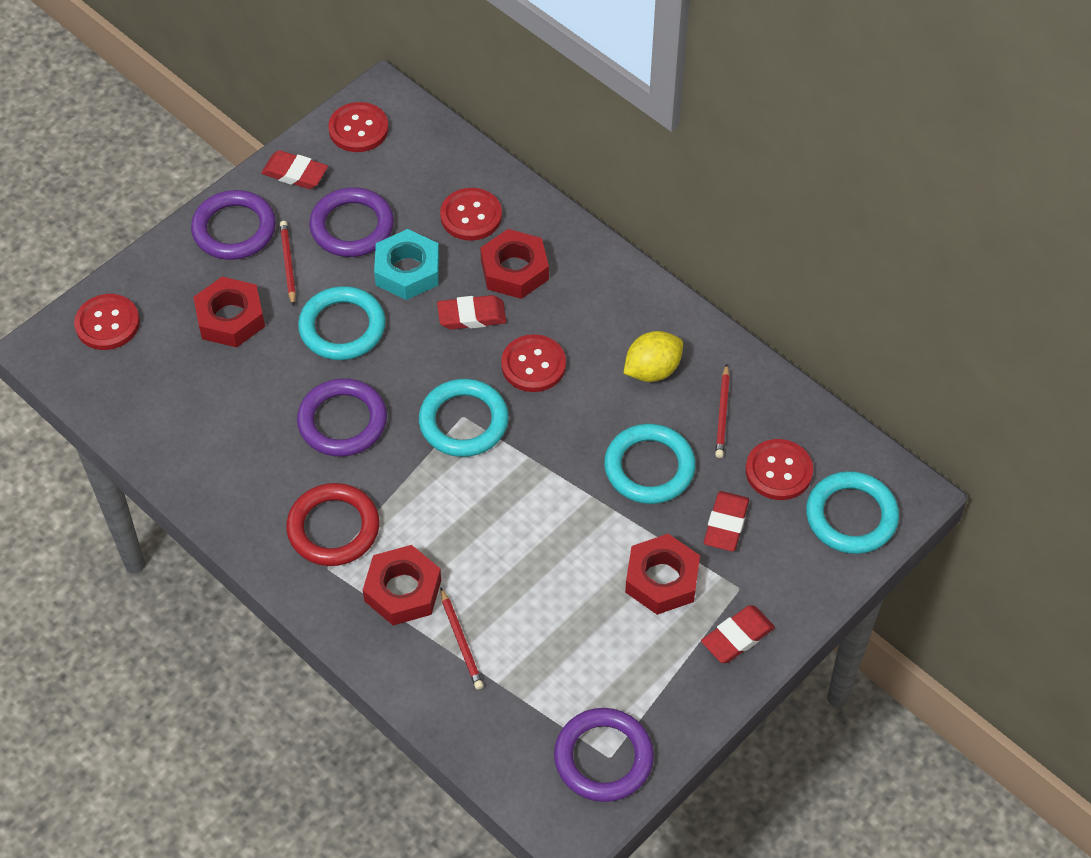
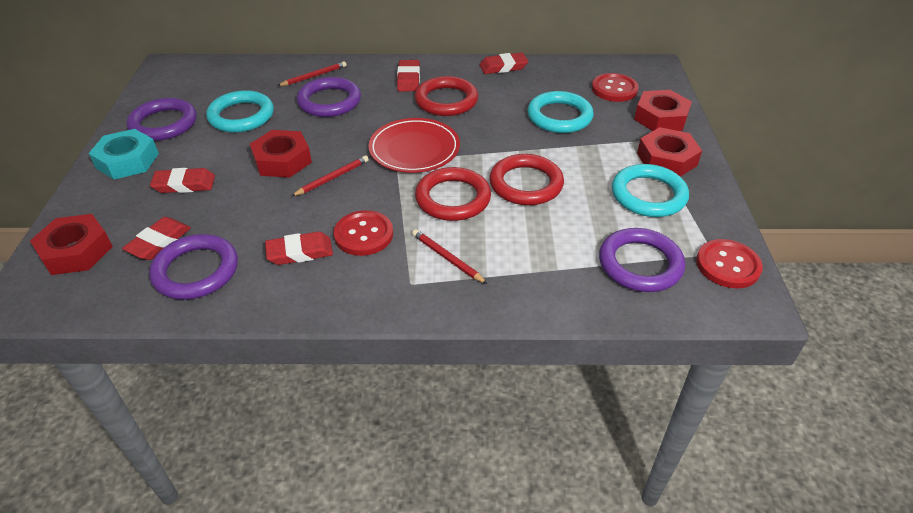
red button: 5 -> 3
red eraser: 4 -> 5
red plate: 0 -> 1
red ring: 1 -> 3
turquoise ring: 4 -> 3
yellow lemon: 1 -> 0

